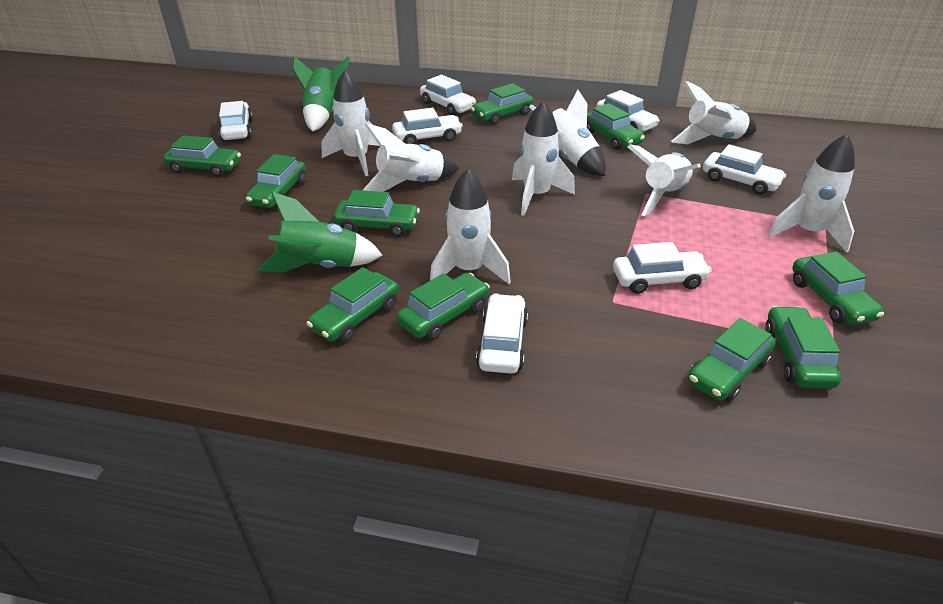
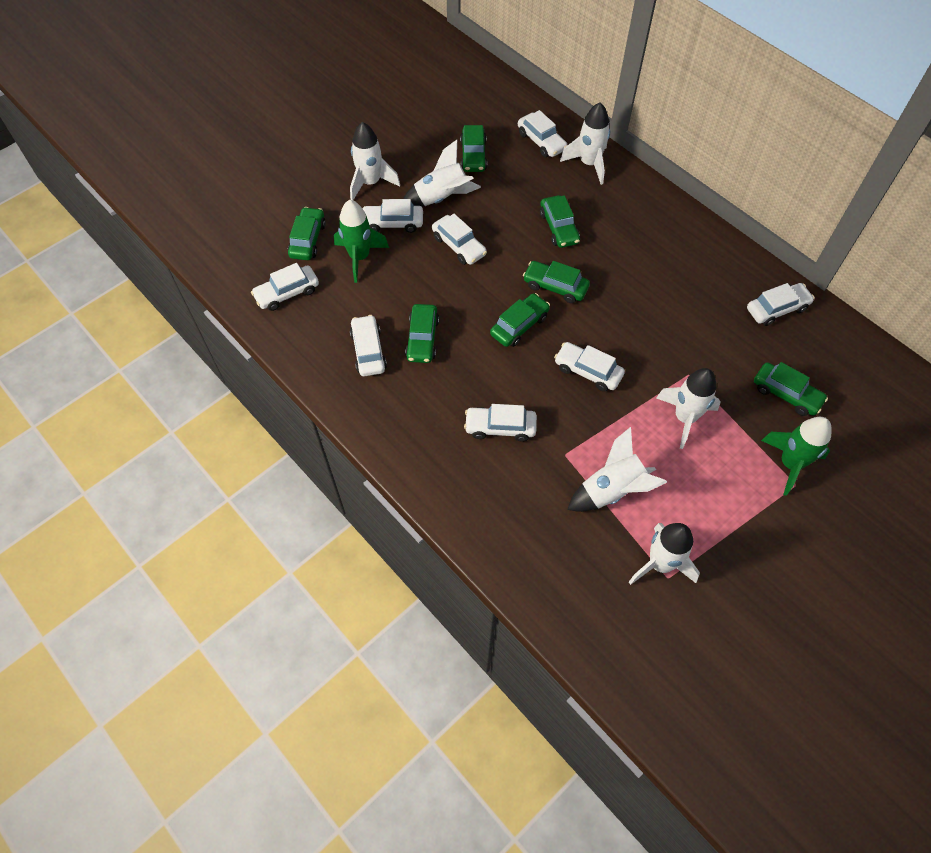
green car: 10 -> 7
white car: 7 -> 8
white rocket: 8 -> 6

